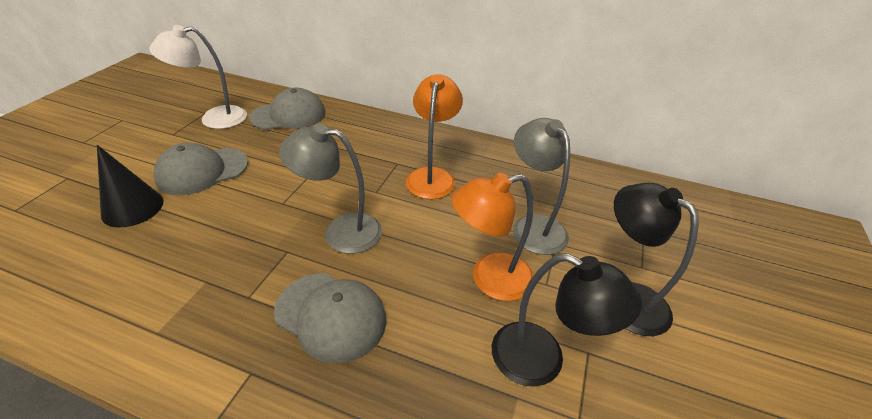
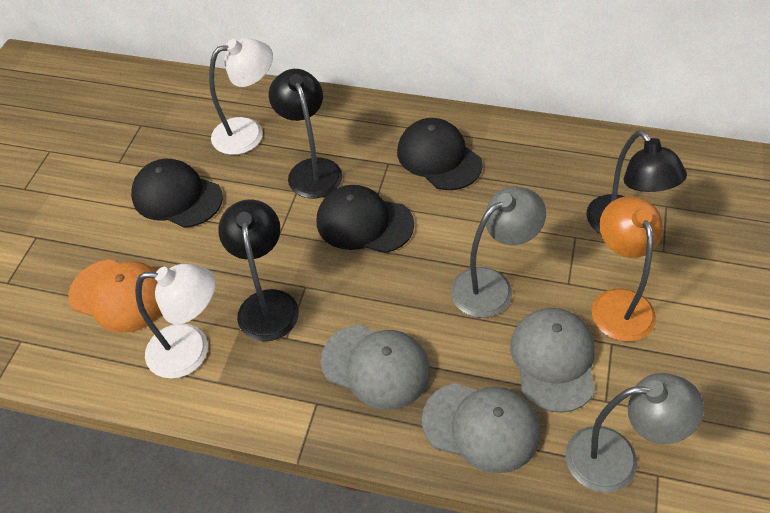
black cap: 0 -> 3
black cone: 1 -> 0
black lamp: 2 -> 3
orange cap: 0 -> 1
orange lamp: 2 -> 1
white lamp: 1 -> 2

